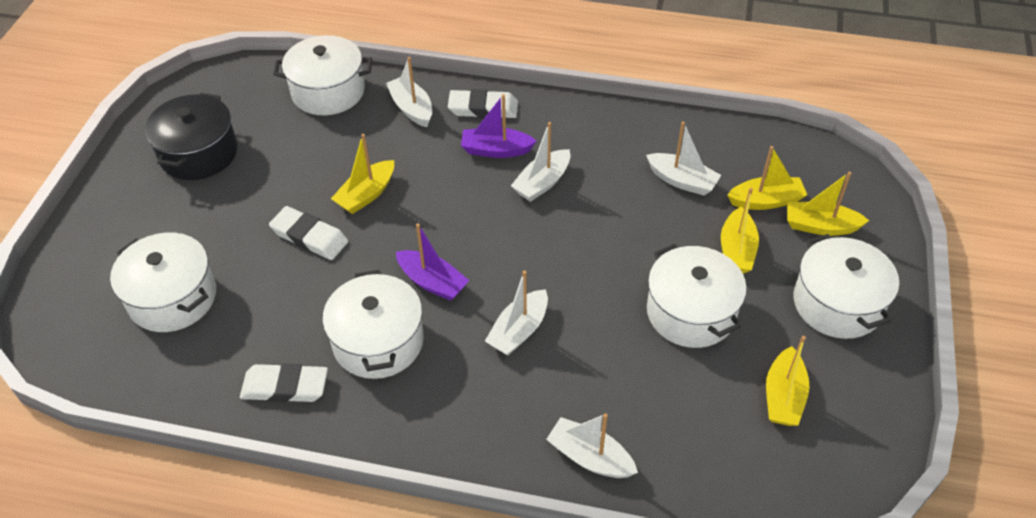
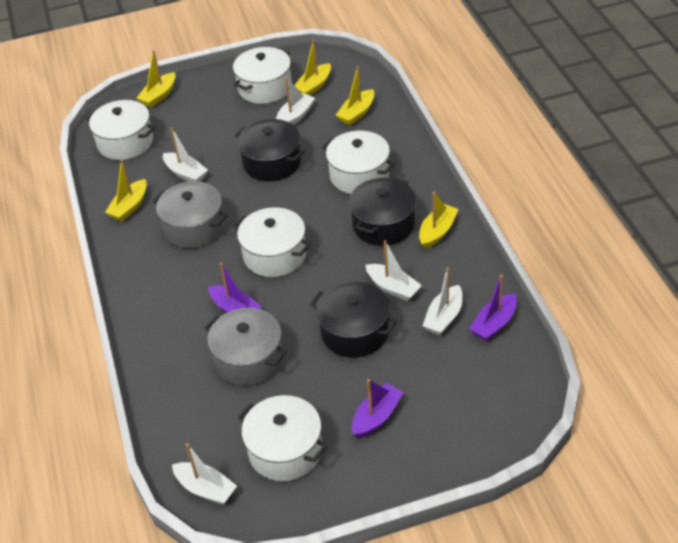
black pot: 1 -> 3
grey pot: 0 -> 2
purple boat: 2 -> 3
white eraser: 3 -> 0

